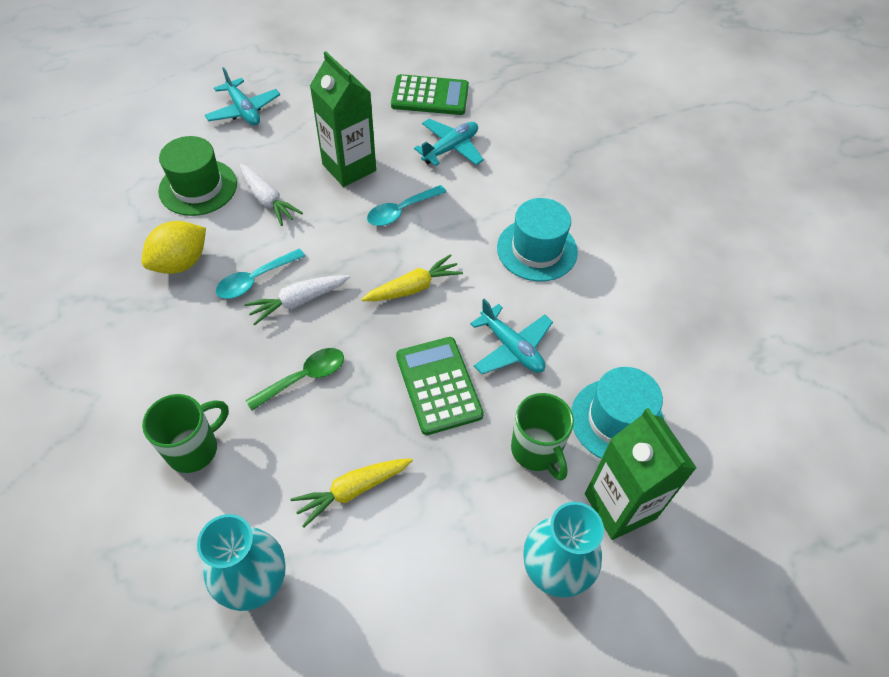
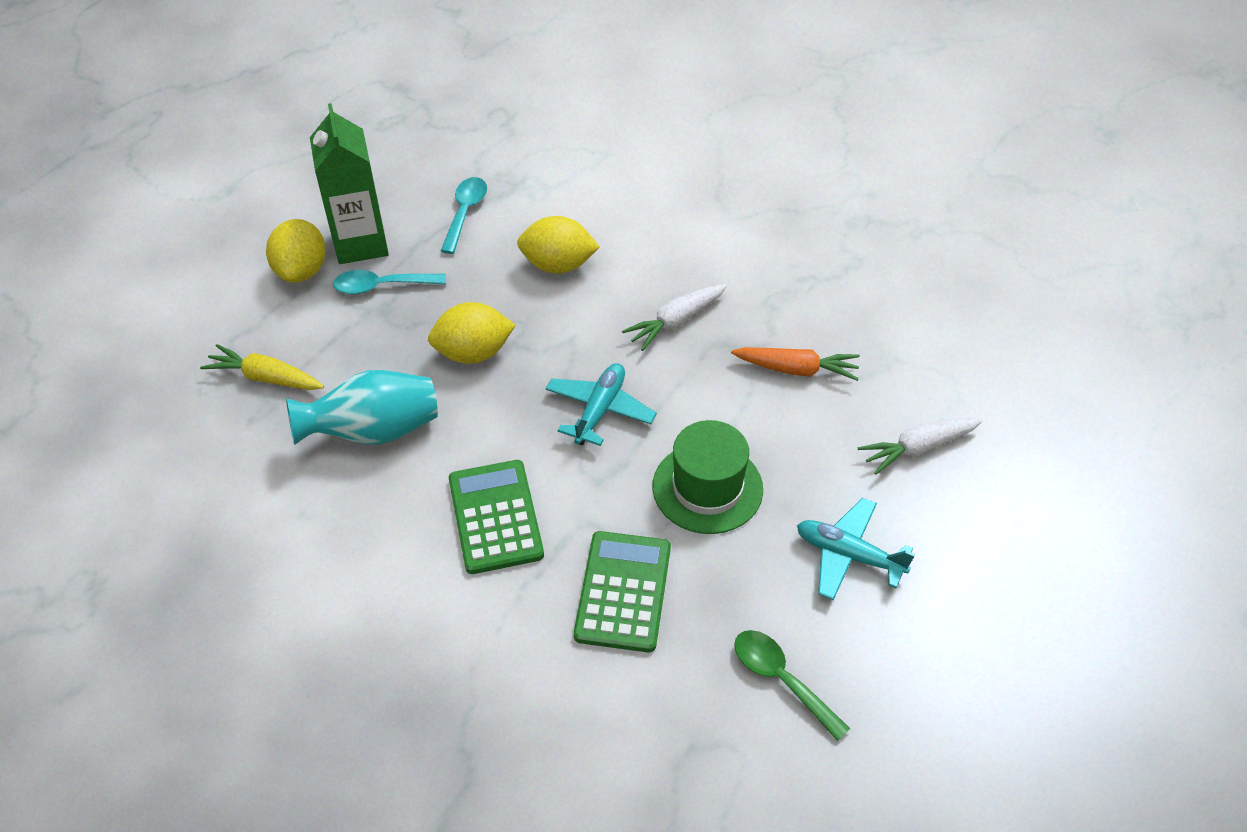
green carton: 2 -> 1
green mug: 2 -> 0
orange carrot: 0 -> 1
turquoise hat: 2 -> 0
turquoise plane: 3 -> 2
turquoise vase: 2 -> 1
yellow carrot: 2 -> 1
yellow lemon: 1 -> 3

